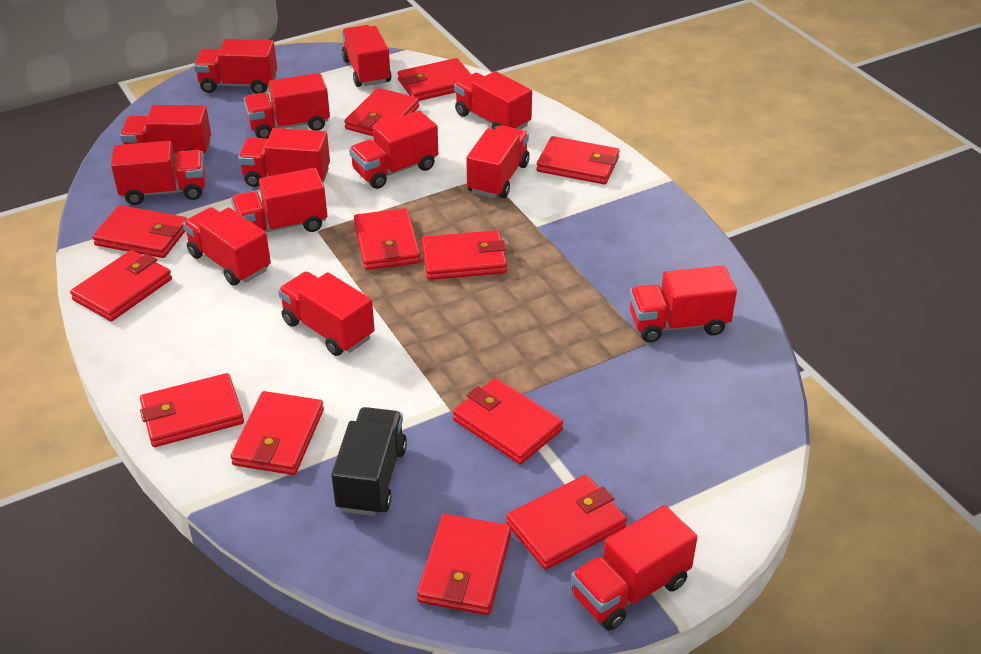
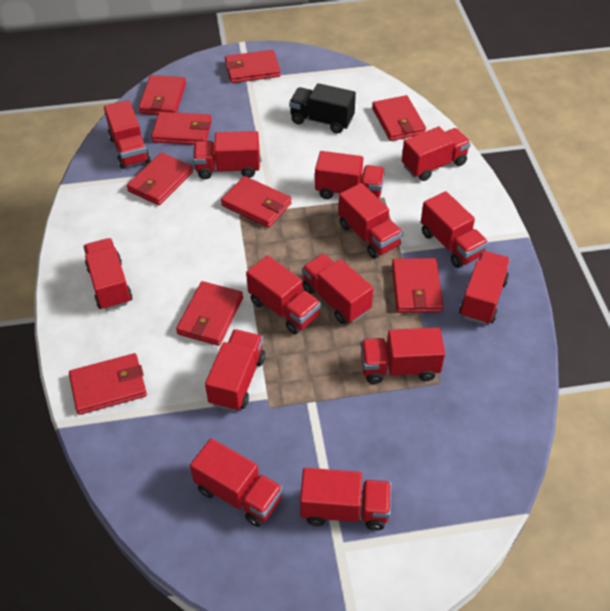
red wallet: 12 -> 9

